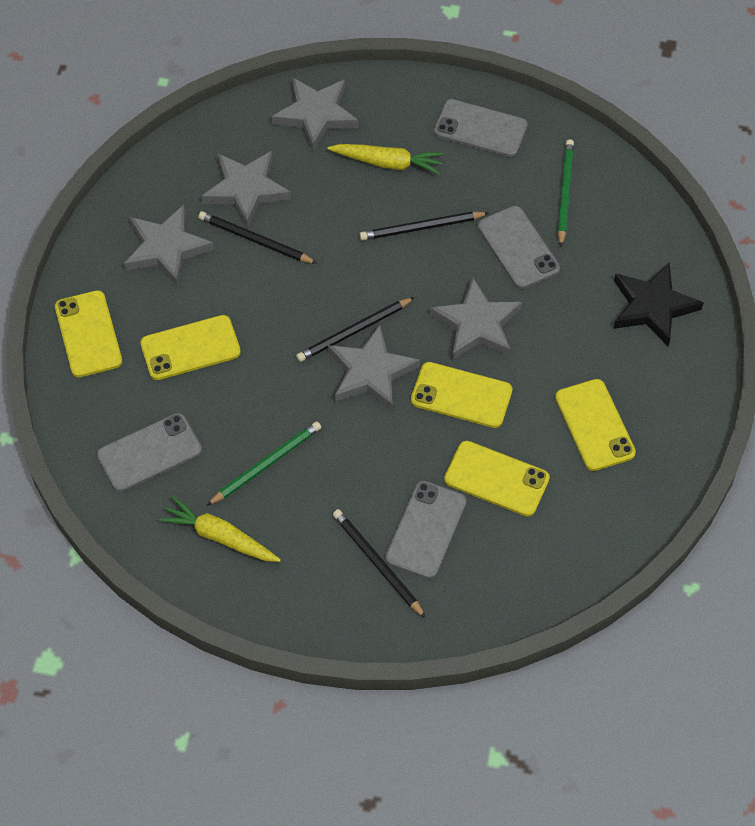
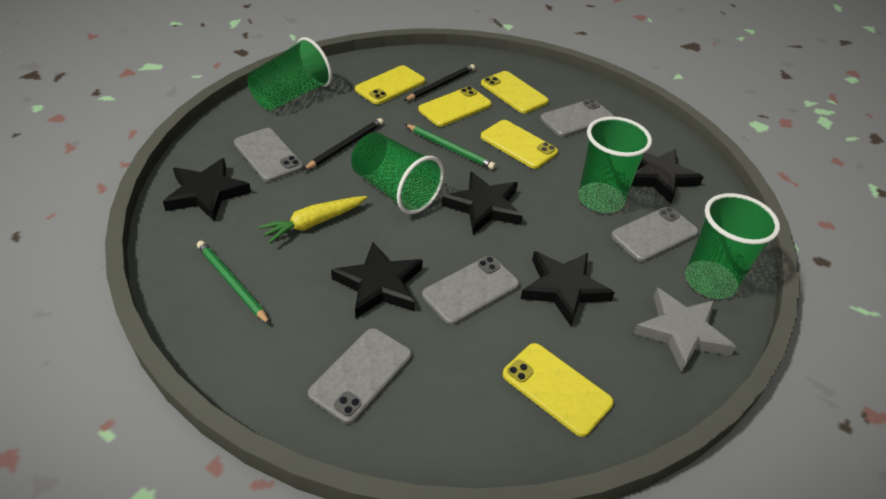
black pencil: 4 -> 2
black star: 1 -> 5
green cup: 0 -> 4
grey phone: 4 -> 5
grey star: 5 -> 1
yellow carrot: 2 -> 1

